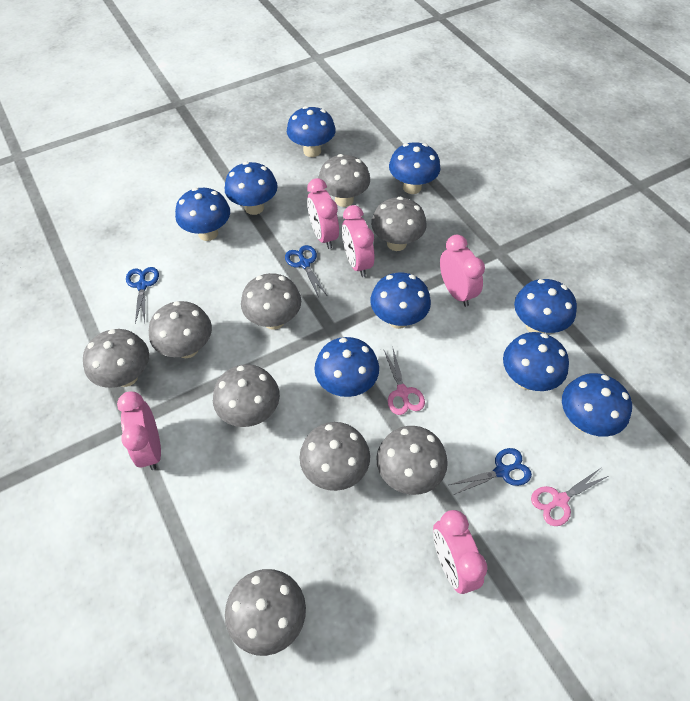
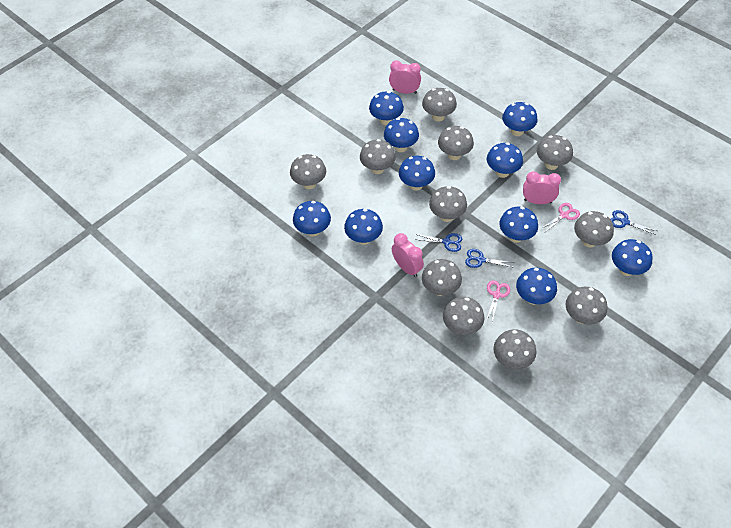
blue mushroom: 9 -> 10
grey mushroom: 9 -> 11
pink clock: 5 -> 3

